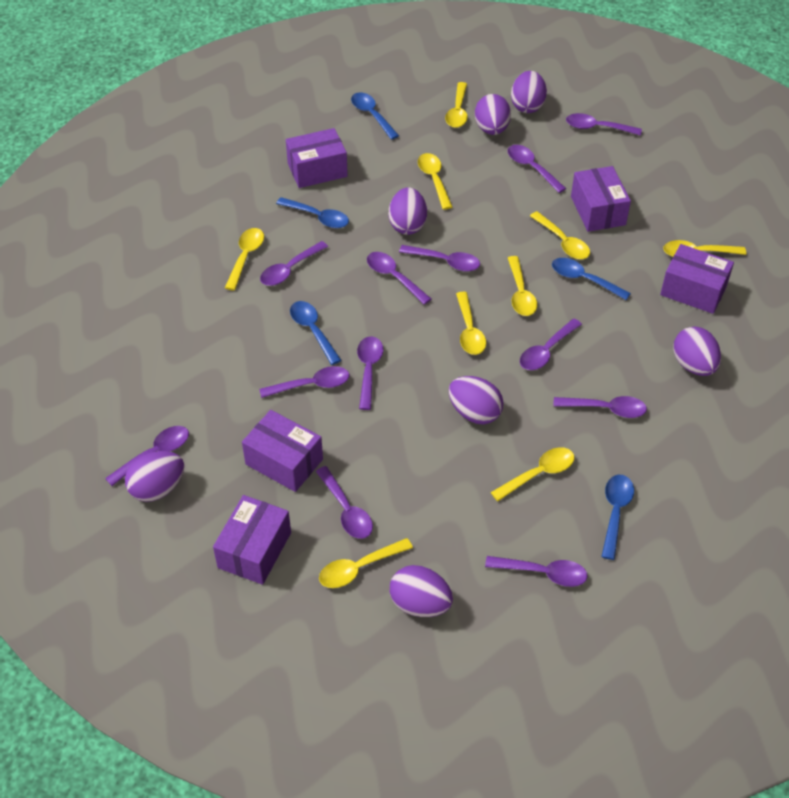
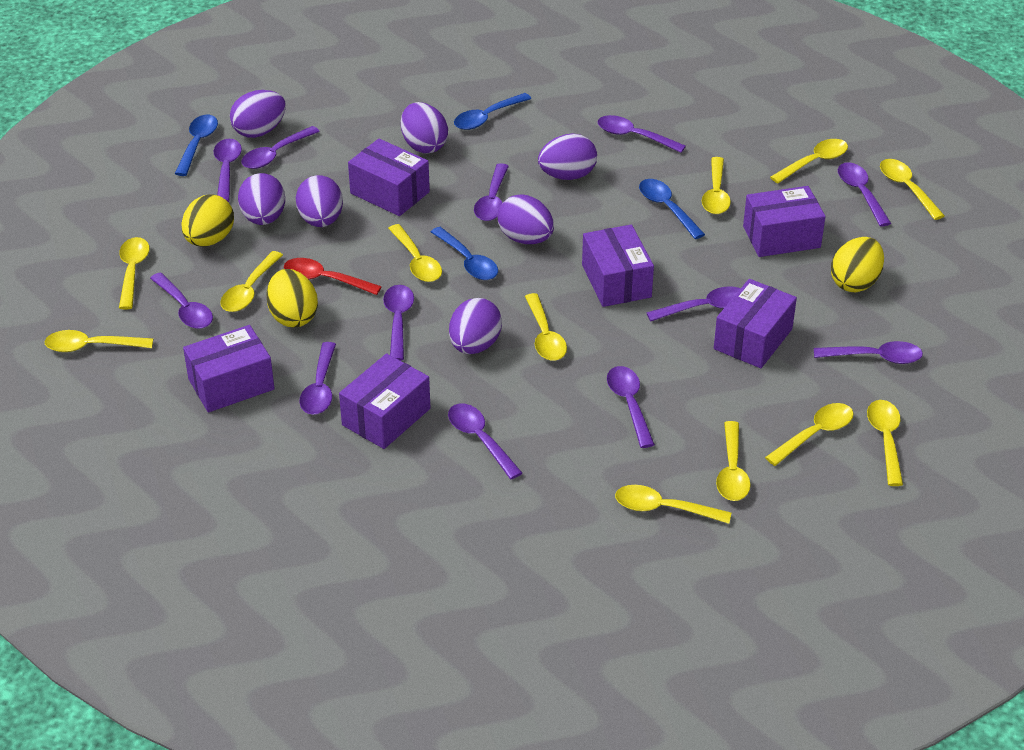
blue spoon: 5 -> 4
purple box: 5 -> 6
red spoon: 0 -> 1
yellow egg: 0 -> 3
yellow spoon: 9 -> 12

